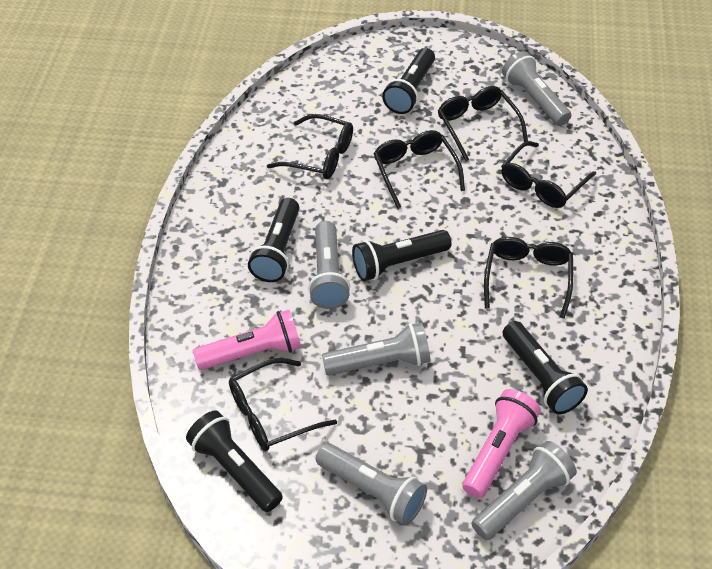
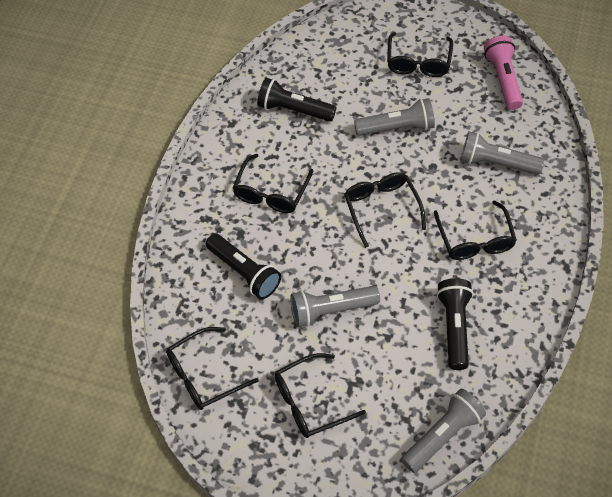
black flashlight: 5 -> 3
grey flashlight: 5 -> 4
pink flashlight: 2 -> 1

